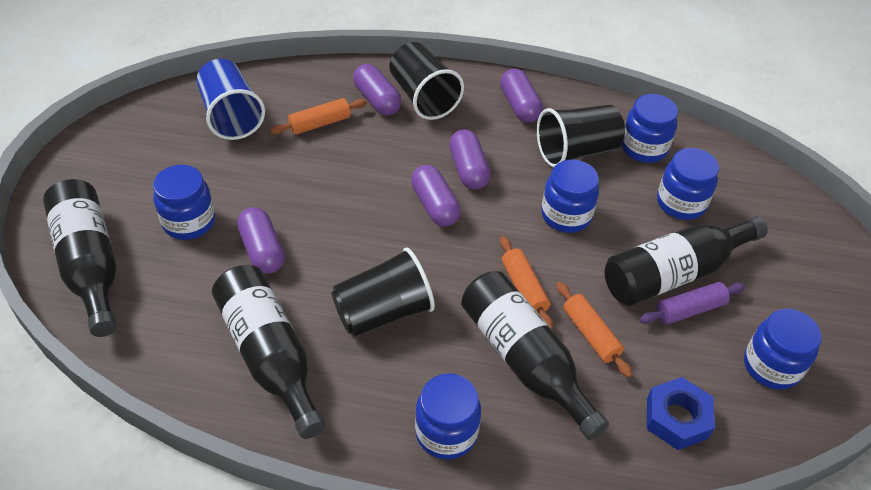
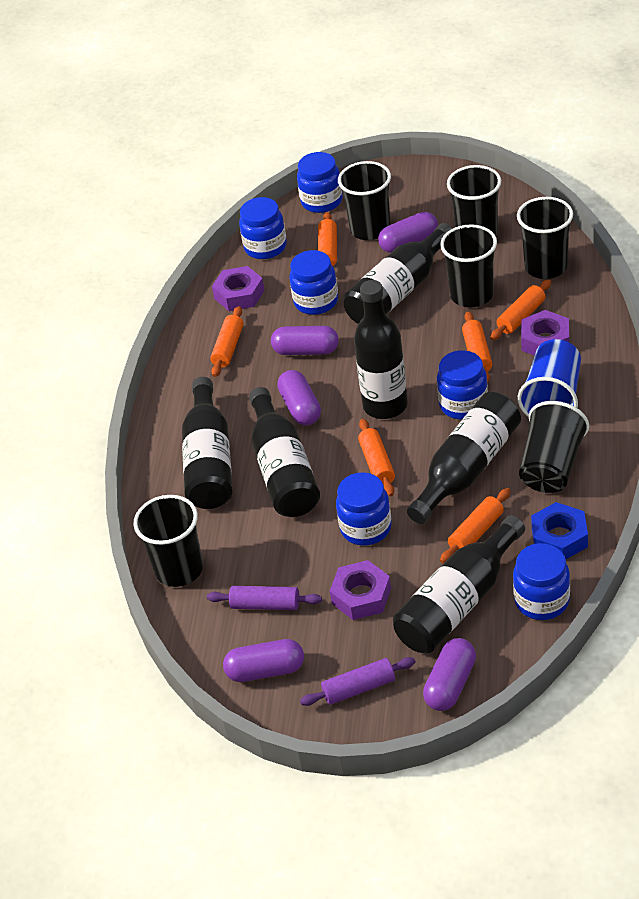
black bottle: 4 -> 6
black cup: 3 -> 6
orange rolling pin: 3 -> 6
purple nut: 0 -> 3
purple rolling pin: 1 -> 2

